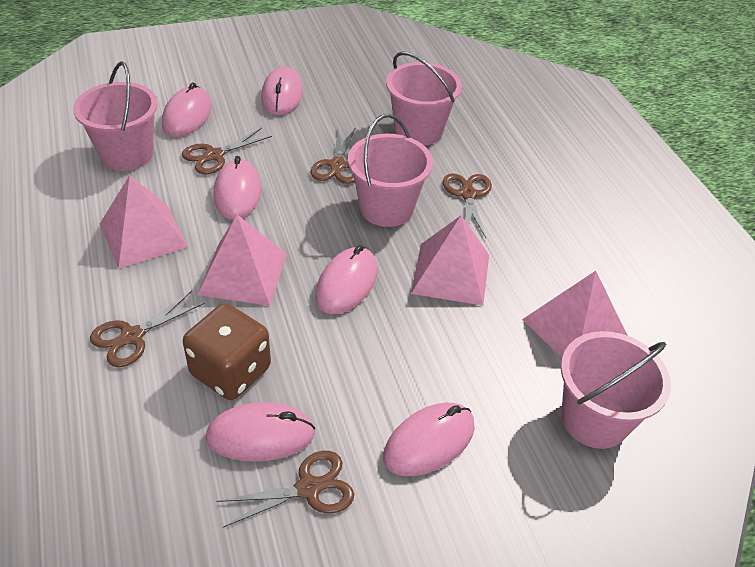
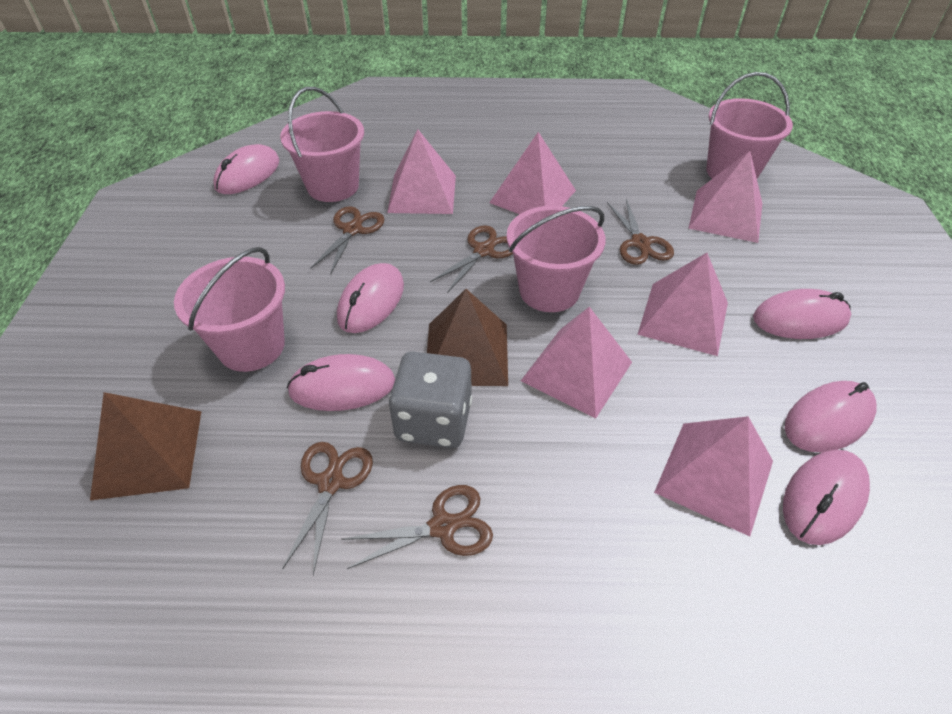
brown dice: 1 -> 0
brown pyramid: 0 -> 2
grey dice: 0 -> 1
pink pyramid: 4 -> 6

